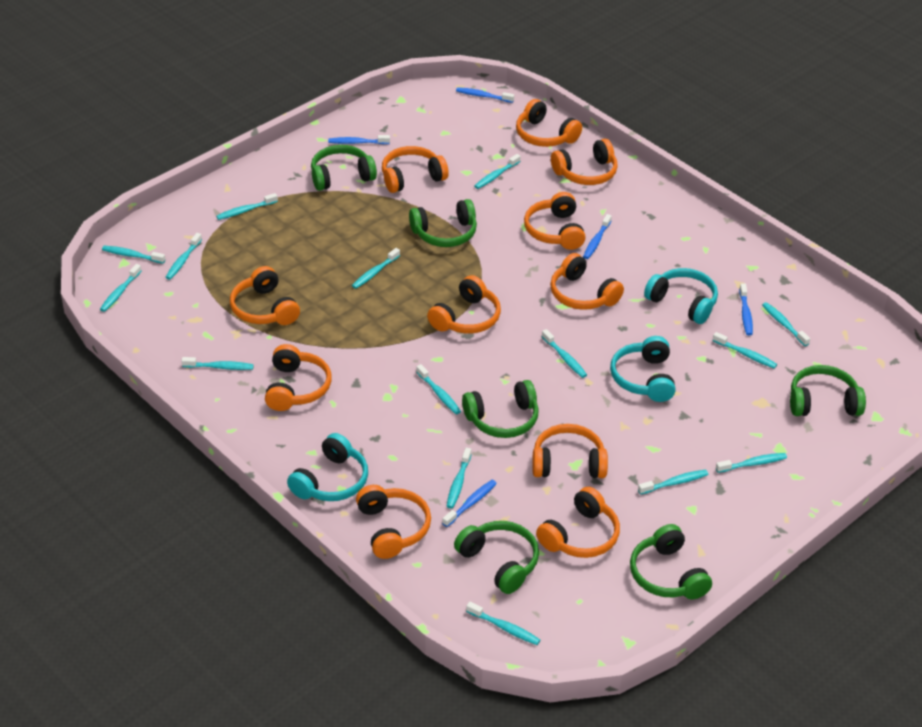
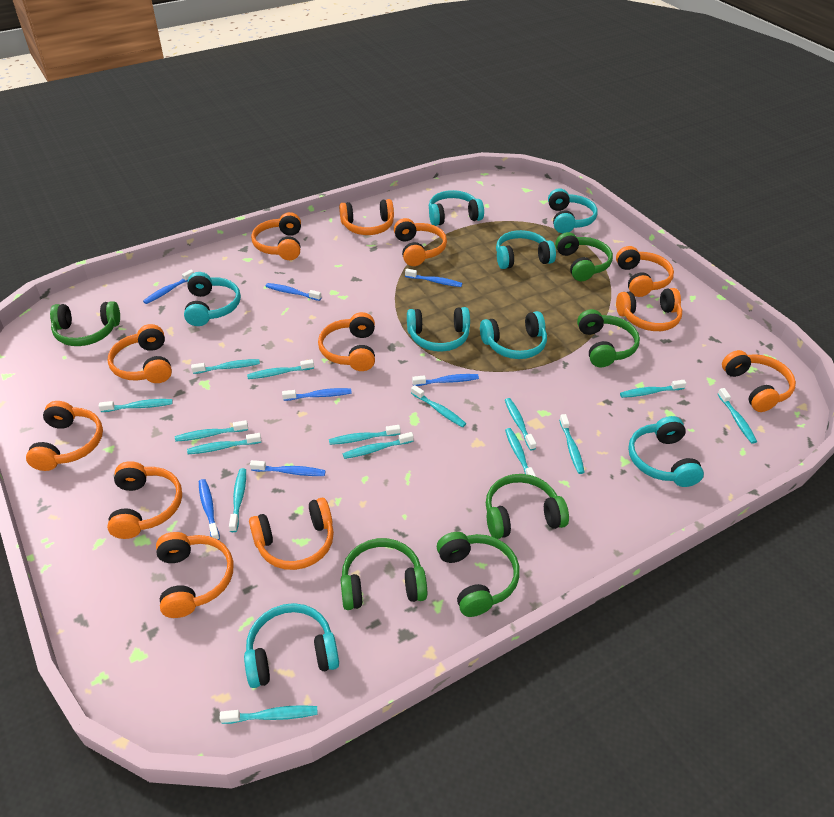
blue toothbrush: 5 -> 7
orange headphones: 11 -> 12
turquoise headphones: 3 -> 8

